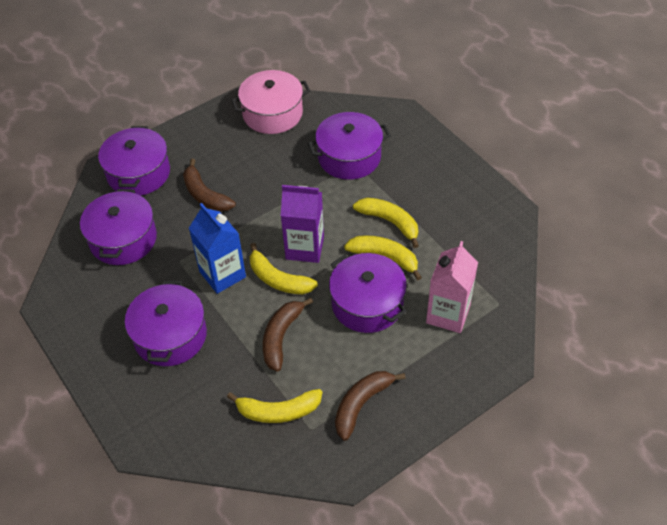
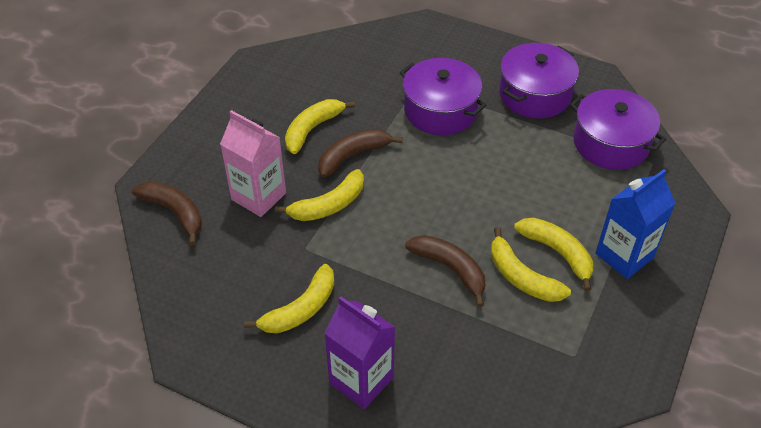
pink pot: 1 -> 0
purple pot: 5 -> 3
yellow banana: 4 -> 5

